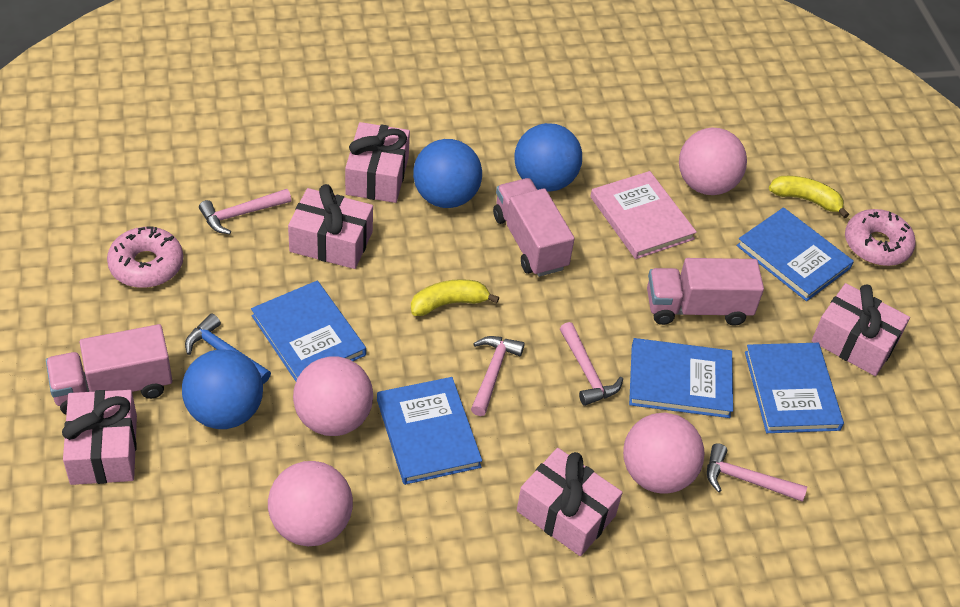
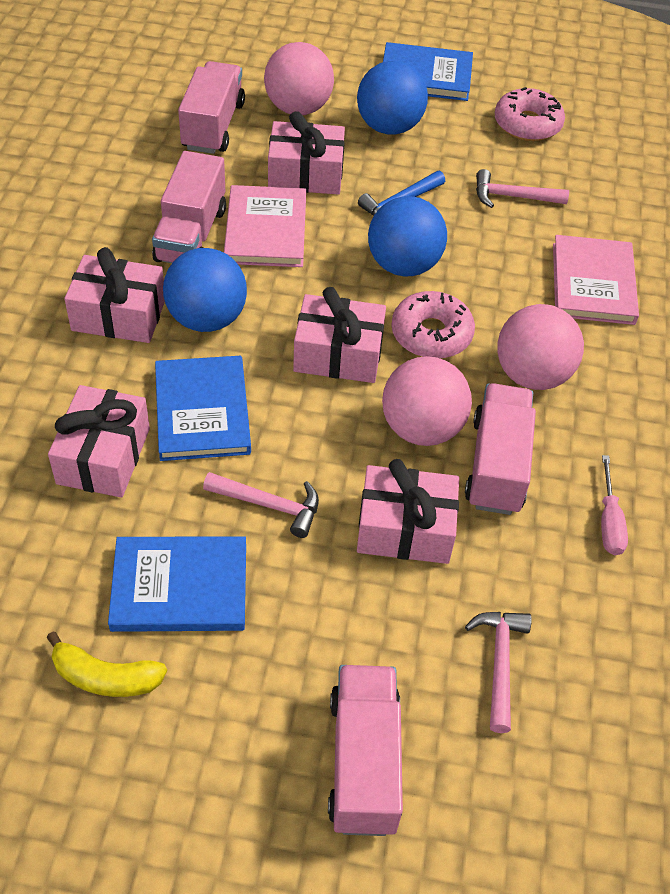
blue book: 5 -> 3
pink ball: 4 -> 3
pink book: 1 -> 2
pink hammer: 4 -> 3
pink screwdriver: 0 -> 1
pink truck: 3 -> 4
yellow banana: 2 -> 1

